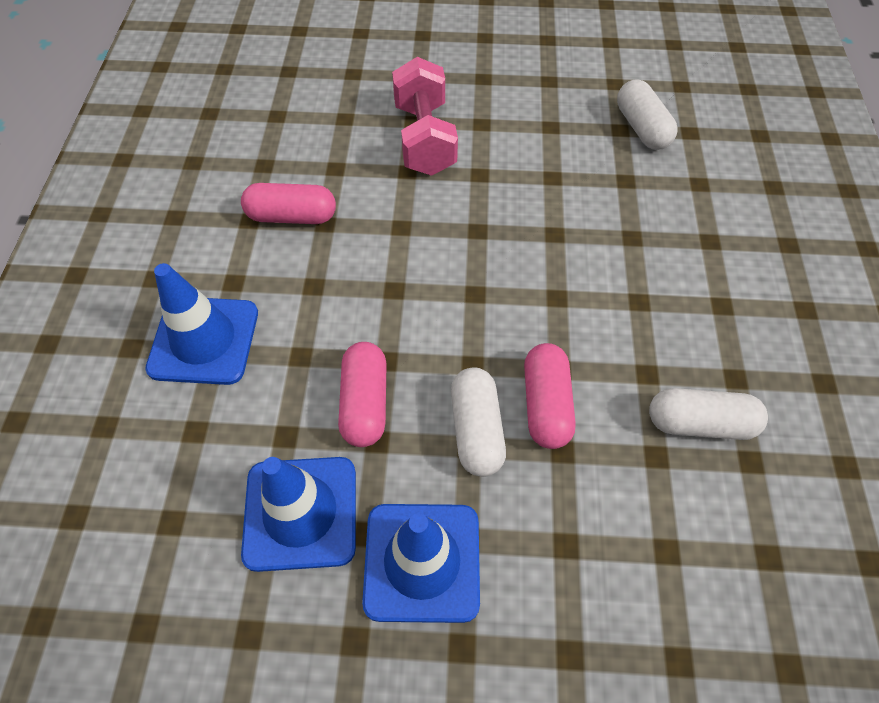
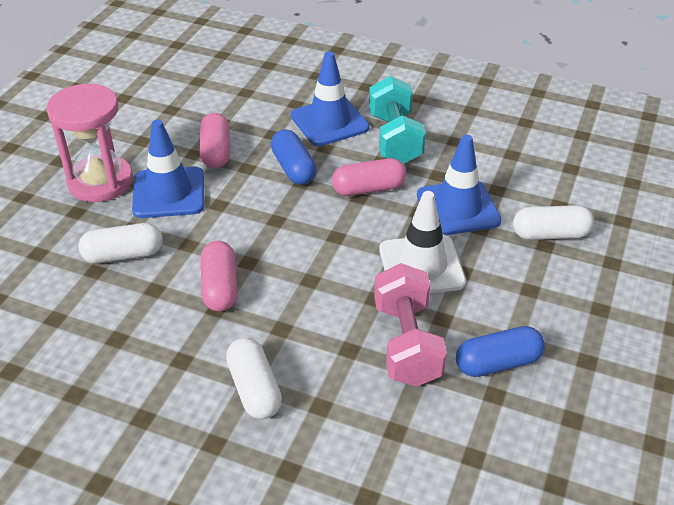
blue capsule: 0 -> 2
pink hourglass: 0 -> 1
turquoise dumbbell: 0 -> 1
white traffic cone: 0 -> 1

